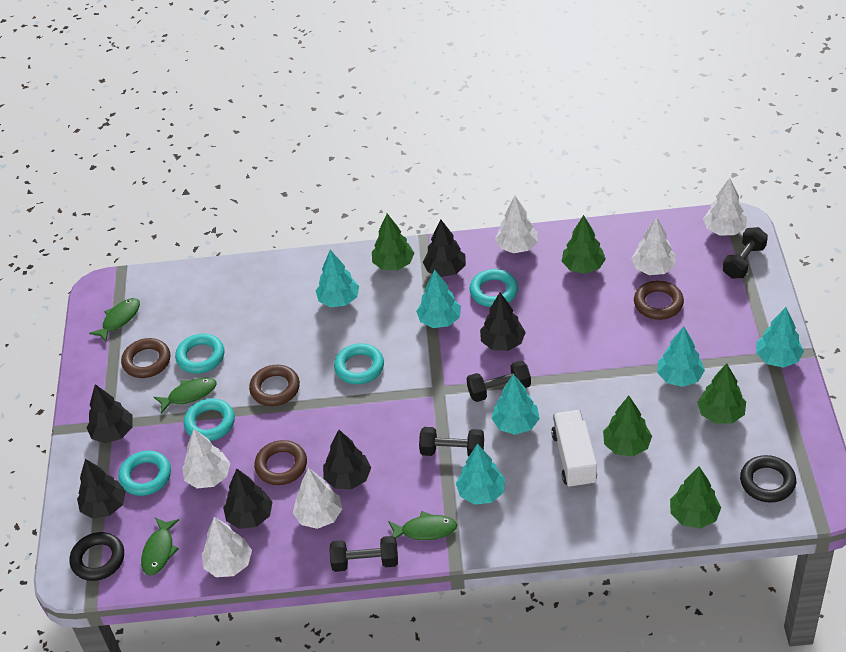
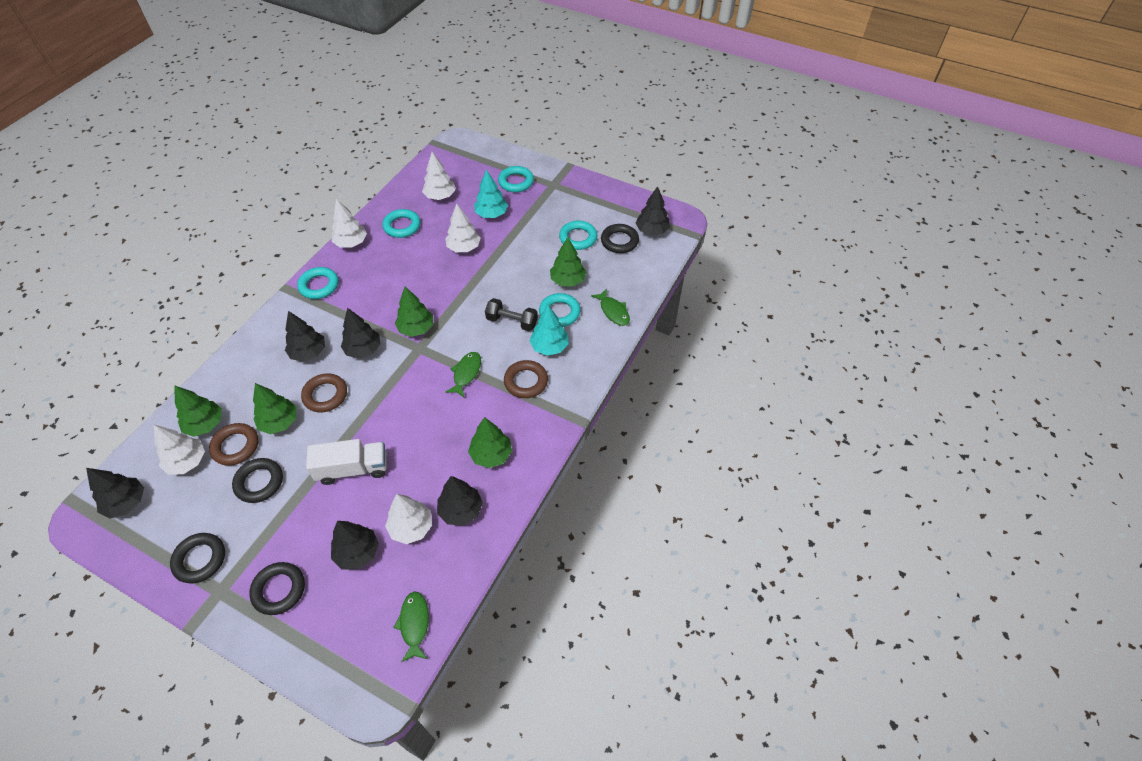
black dumbbell: 4 -> 1
black ring: 2 -> 4
brown ring: 4 -> 3
green fish: 4 -> 3
turquoise tree: 6 -> 2
white tree: 6 -> 5

